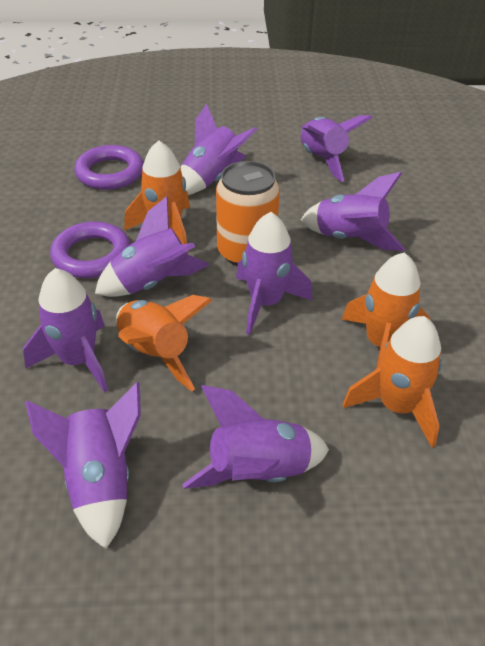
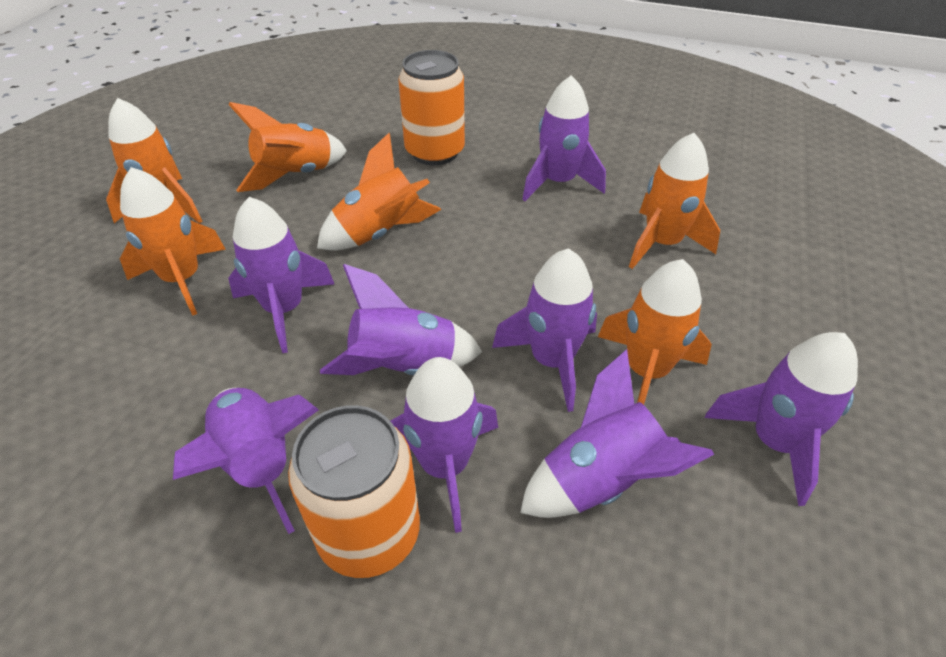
orange can: 1 -> 2
orange rocket: 4 -> 6
purple ring: 2 -> 0

